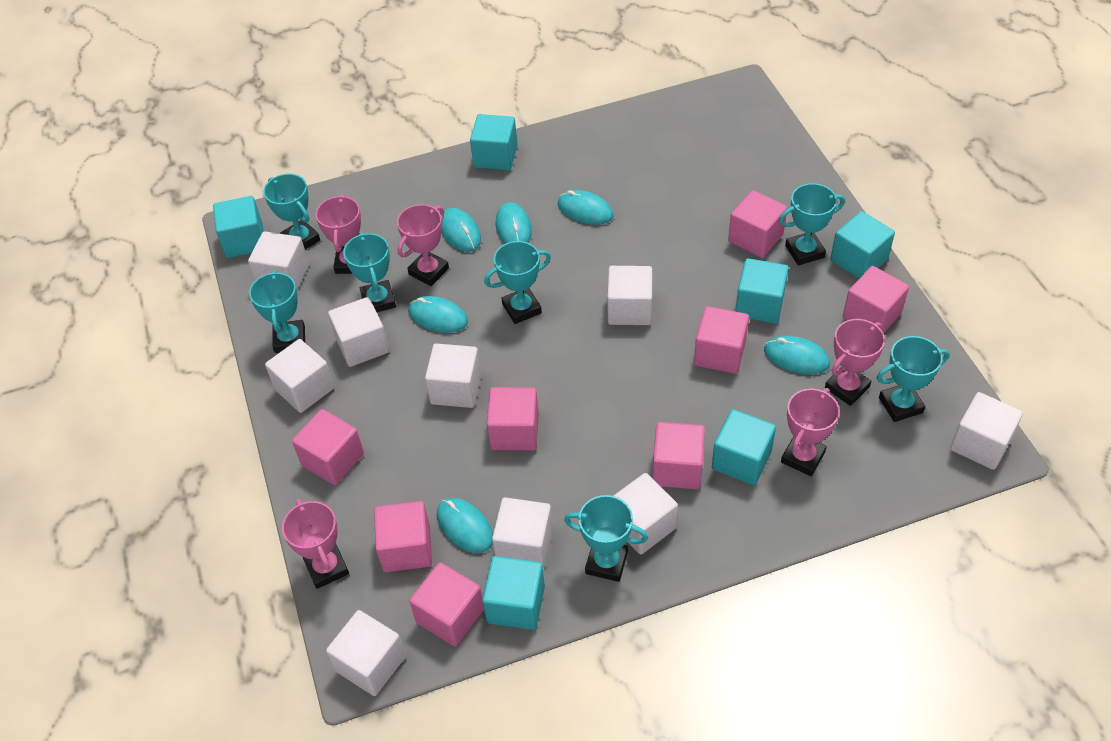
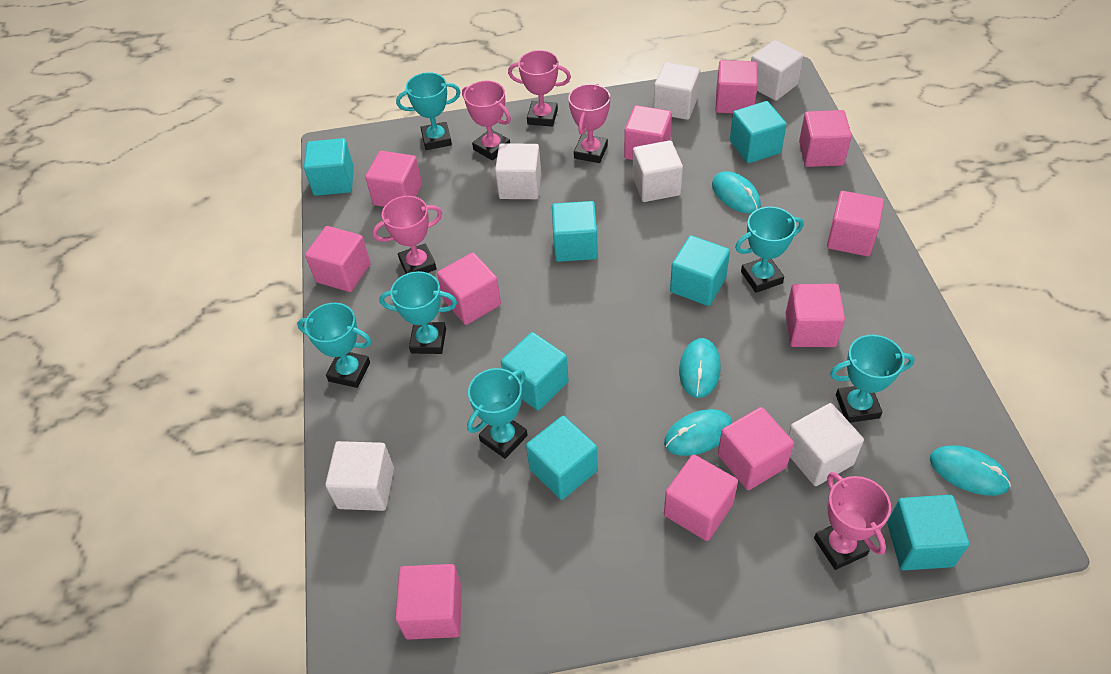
pink cube: 8 -> 11
turquoise cube: 6 -> 7
turquoise mouse: 6 -> 4
turquoise trophy: 7 -> 6
white cube: 9 -> 6

